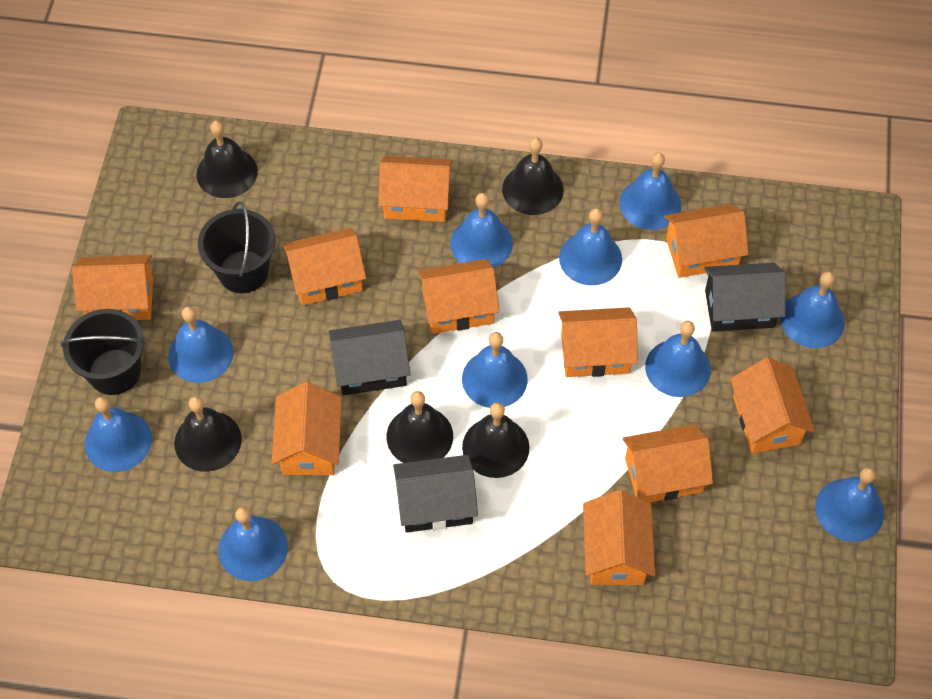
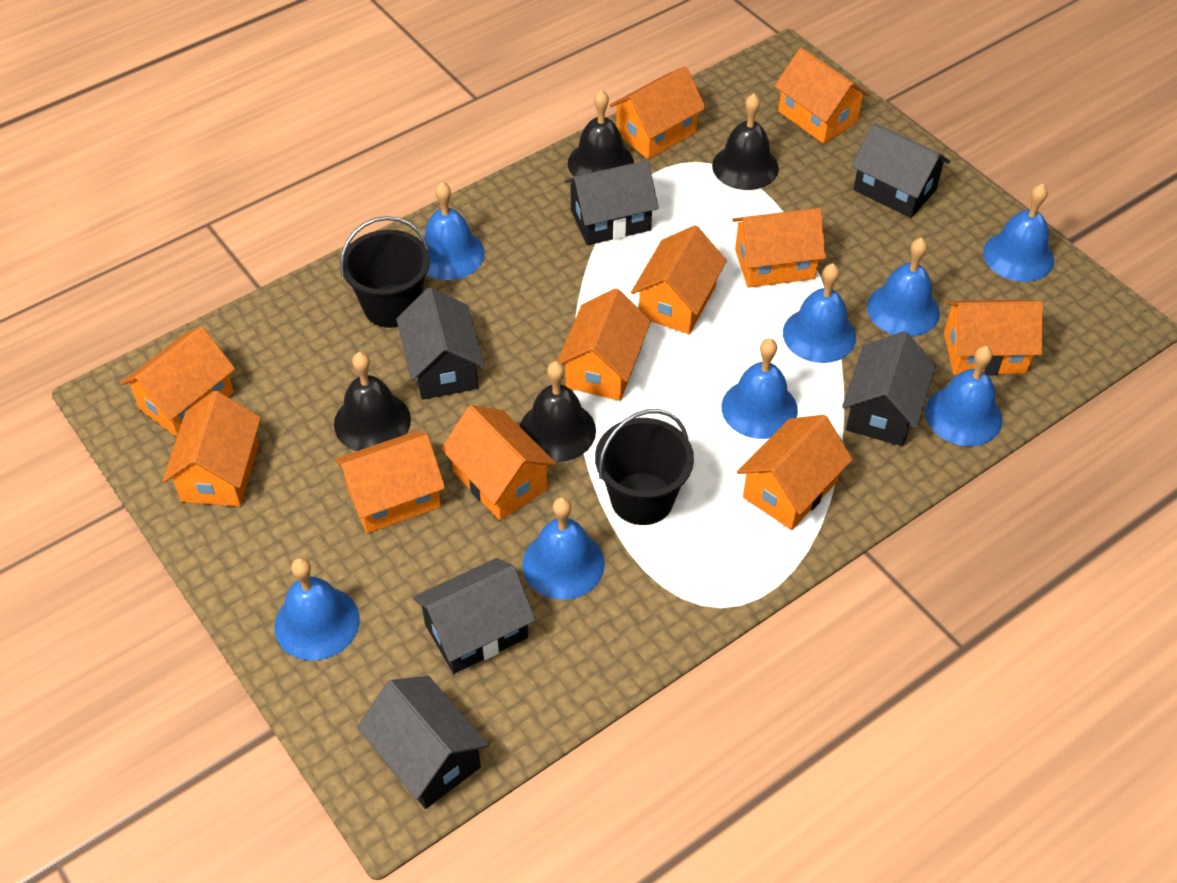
black bell: 5 -> 4
black house: 3 -> 6
blue bell: 10 -> 8
orange house: 10 -> 11

